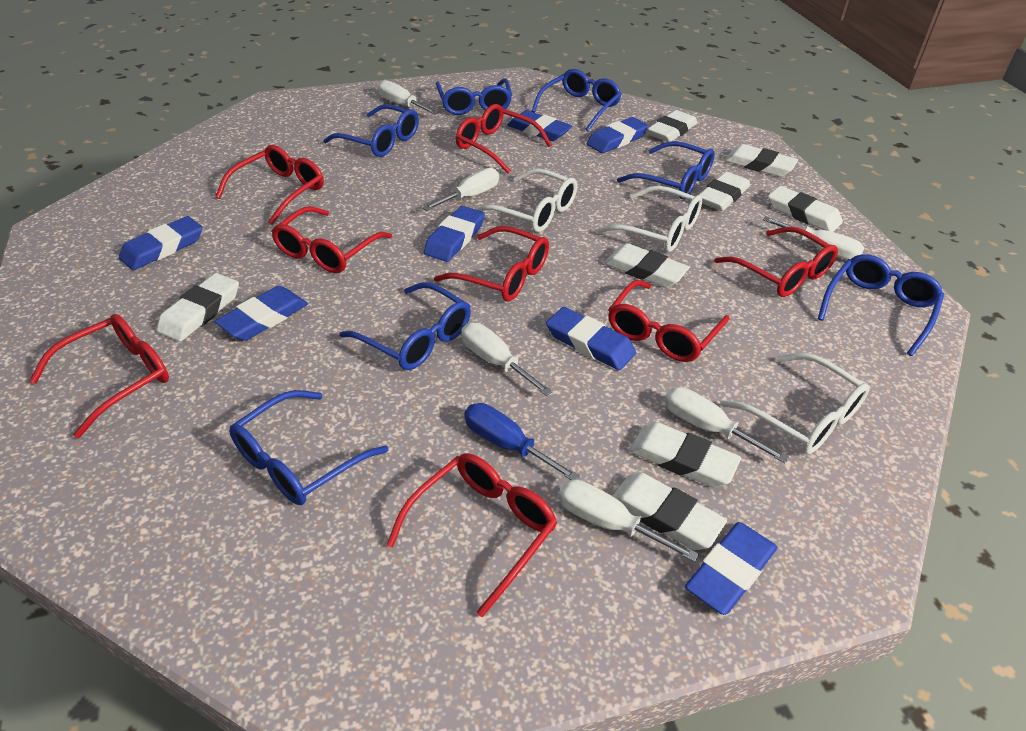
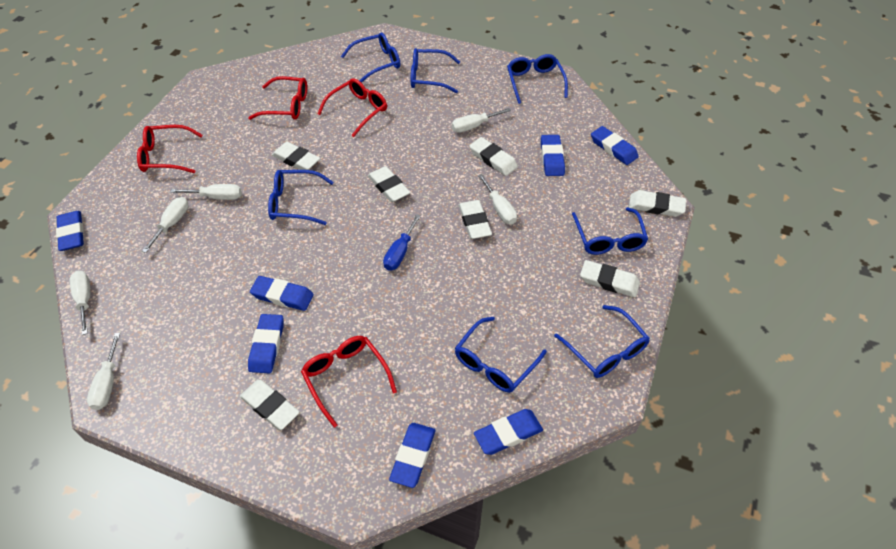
red glasses: 8 -> 4
white eraser: 8 -> 7
white glasses: 3 -> 0

